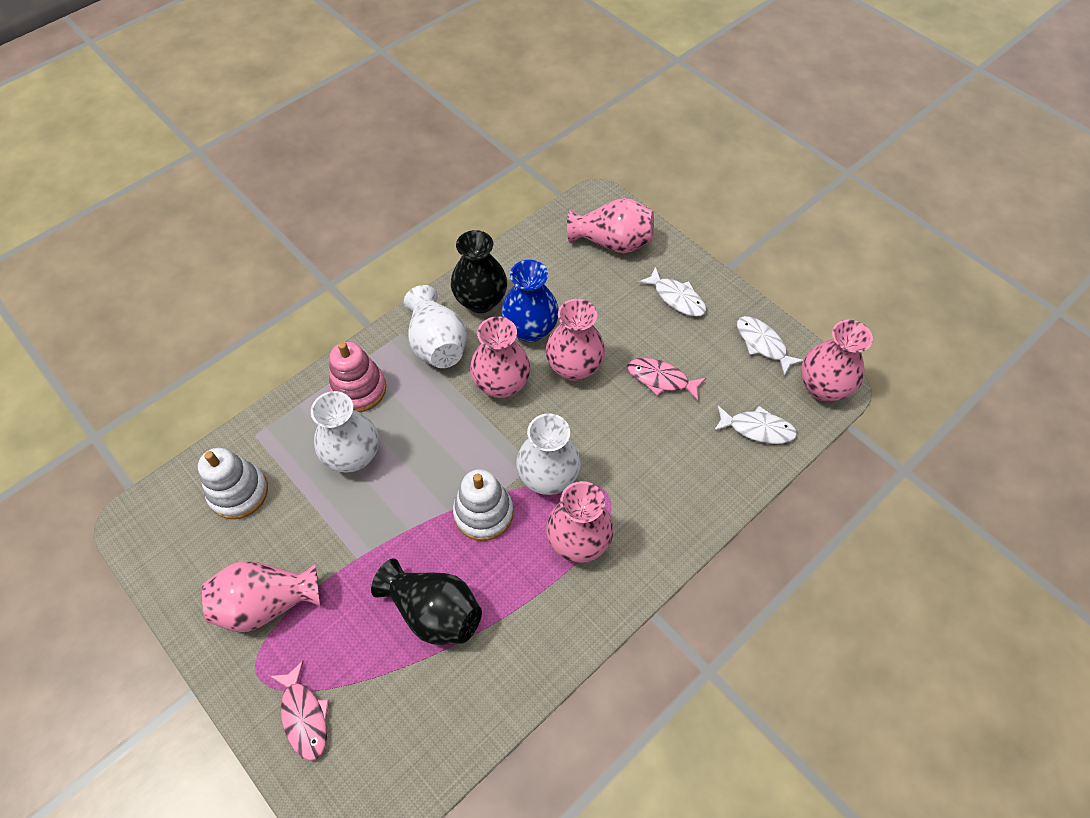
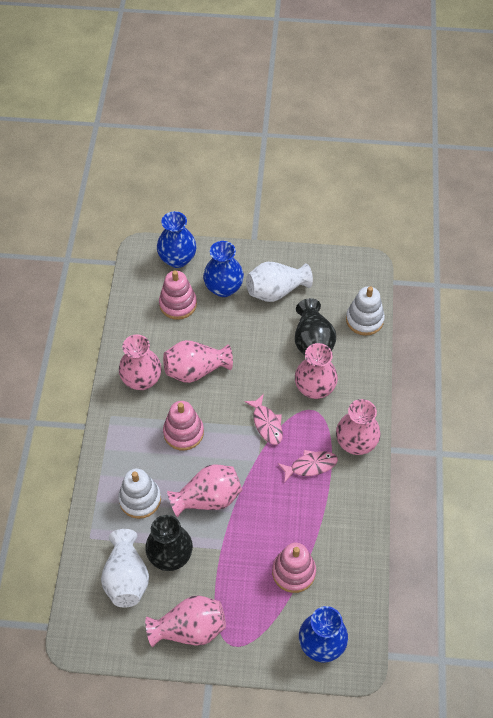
blue vase: 1 -> 3
pink stacking toy: 1 -> 3
white fish: 3 -> 0
white vase: 3 -> 2

